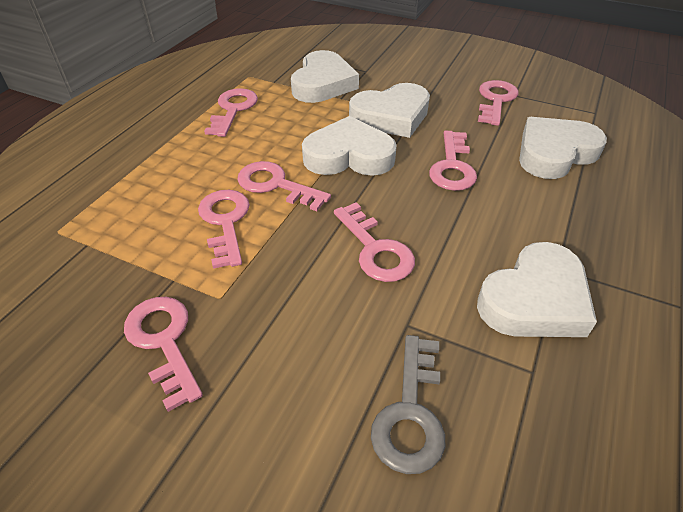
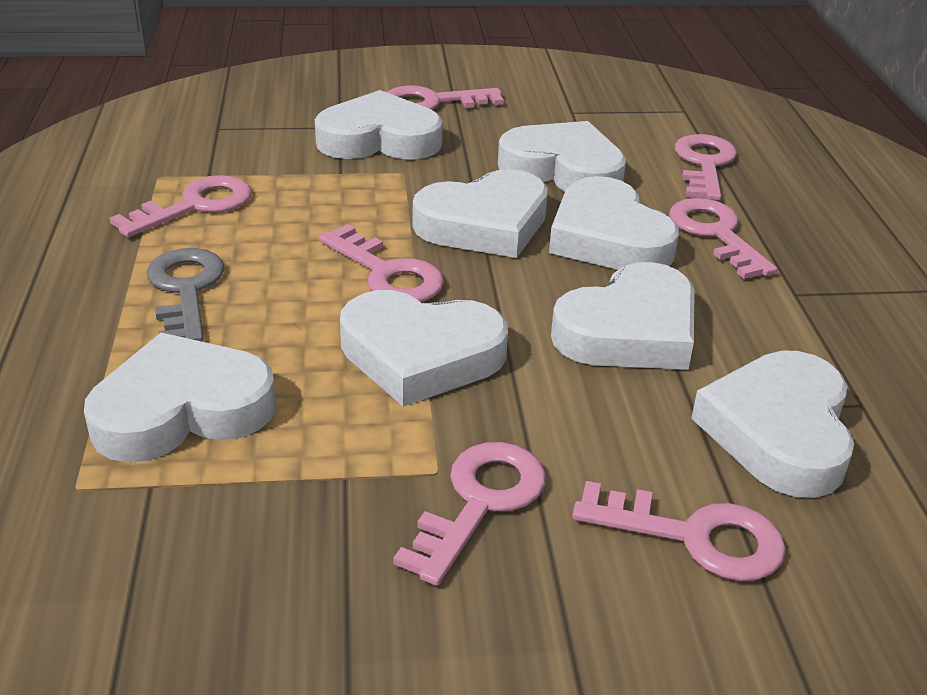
white heart: 5 -> 8

